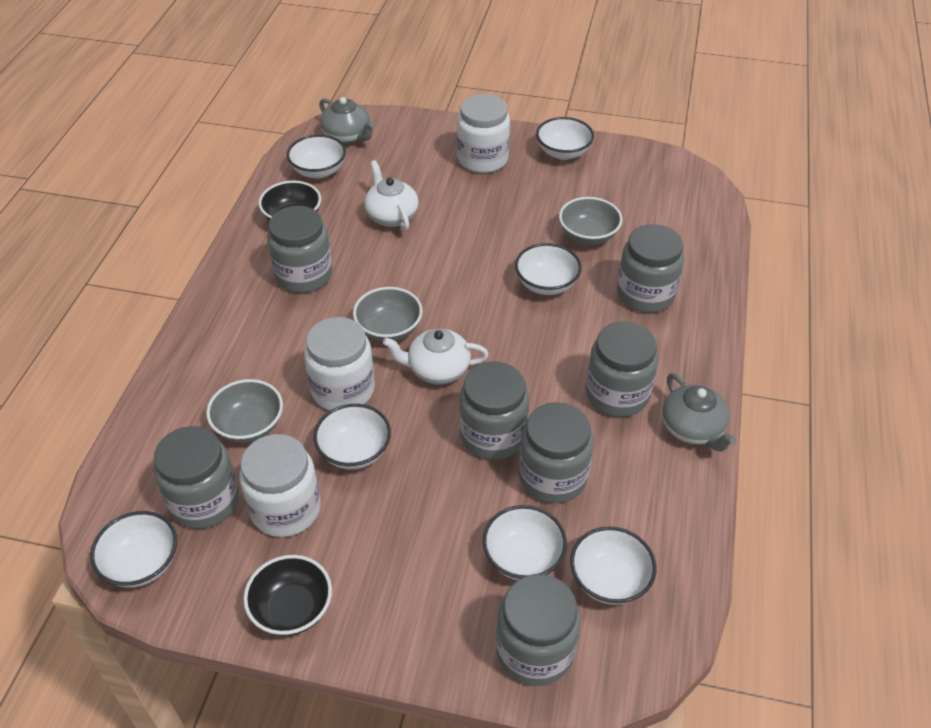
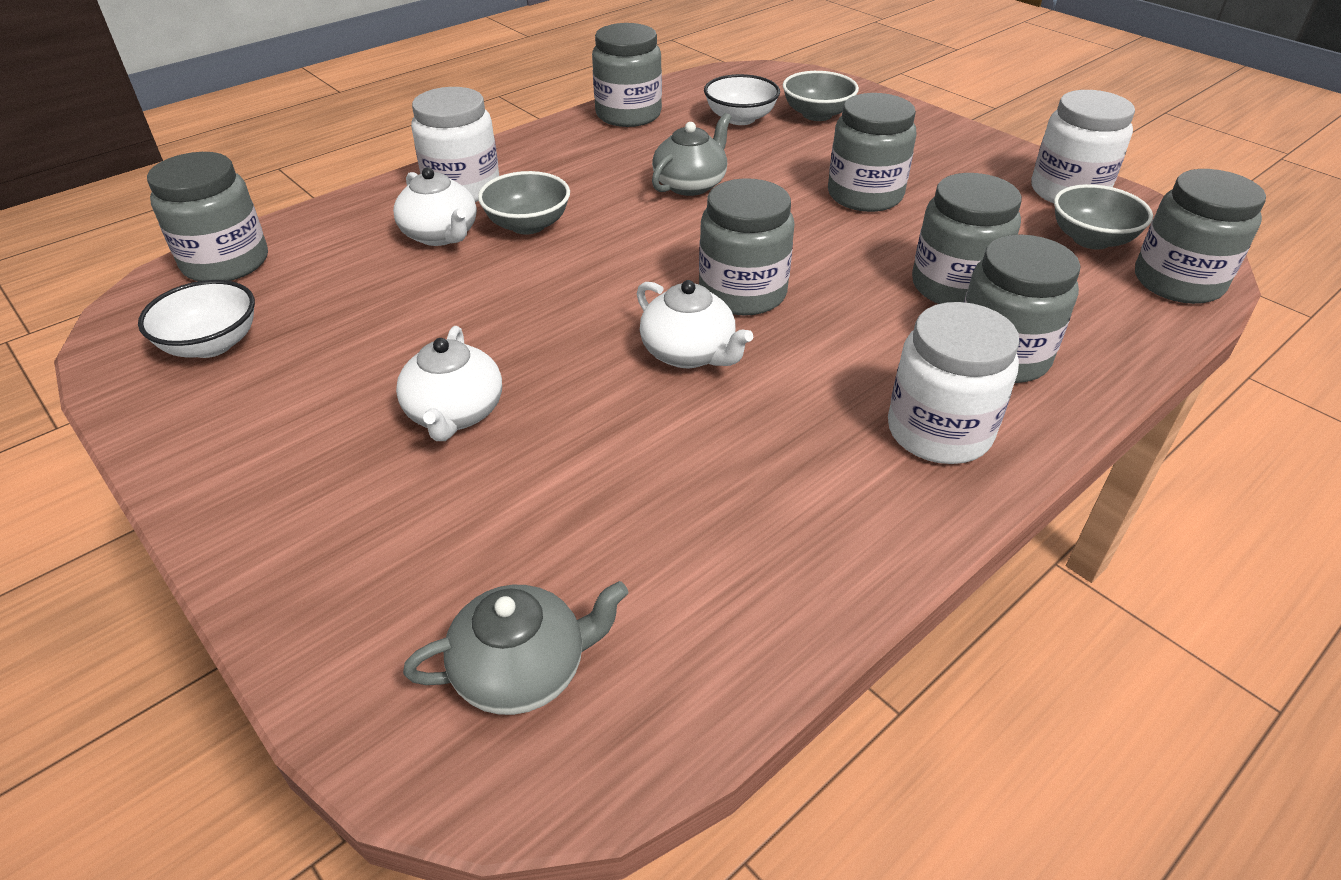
black bowl: 2 -> 0
white bowl: 7 -> 2
white teapot: 2 -> 3

